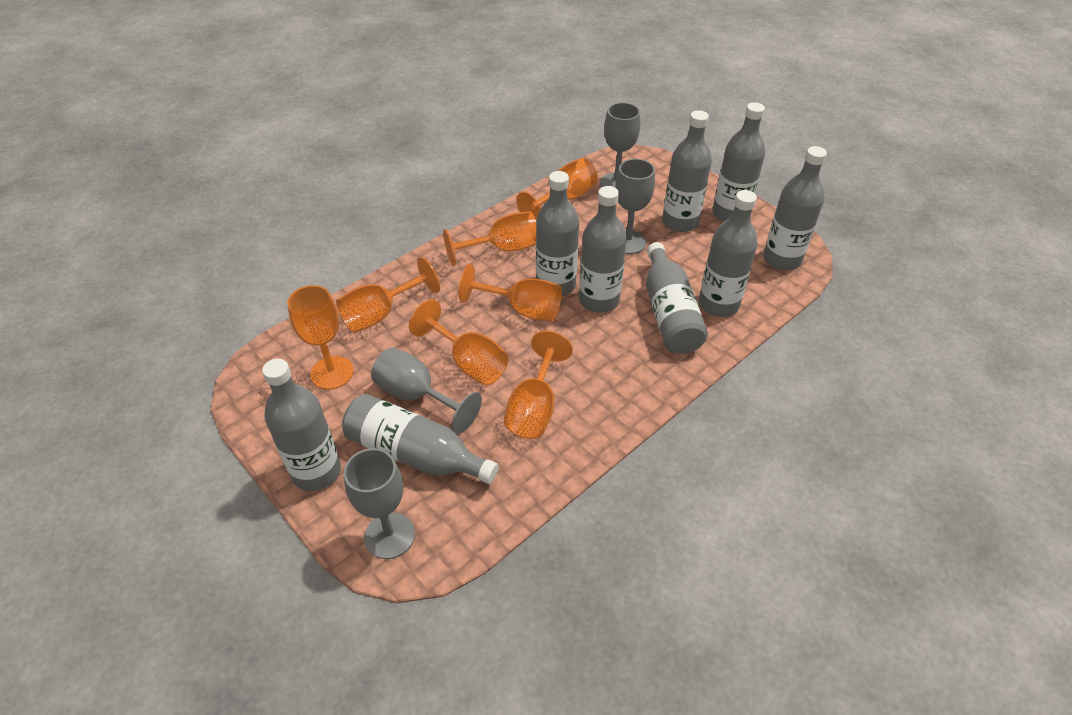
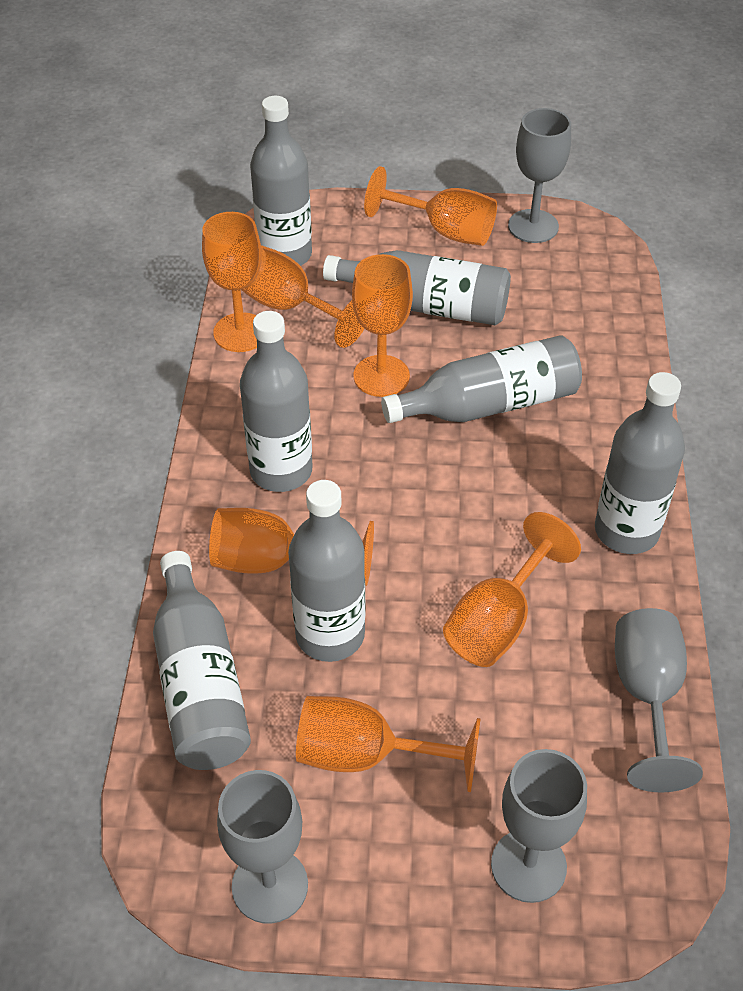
grey bottle: 9 -> 7

